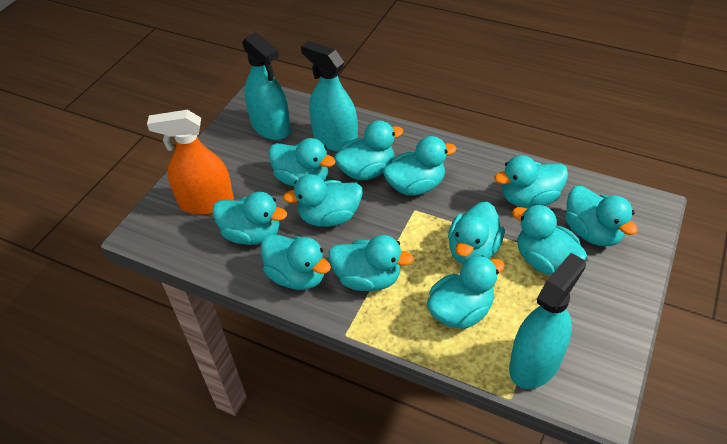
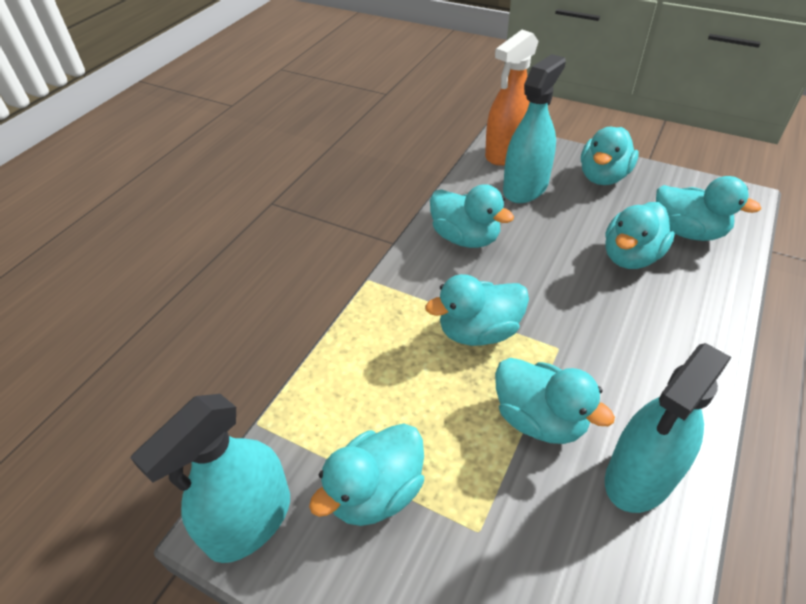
turquoise duck: 12 -> 7

